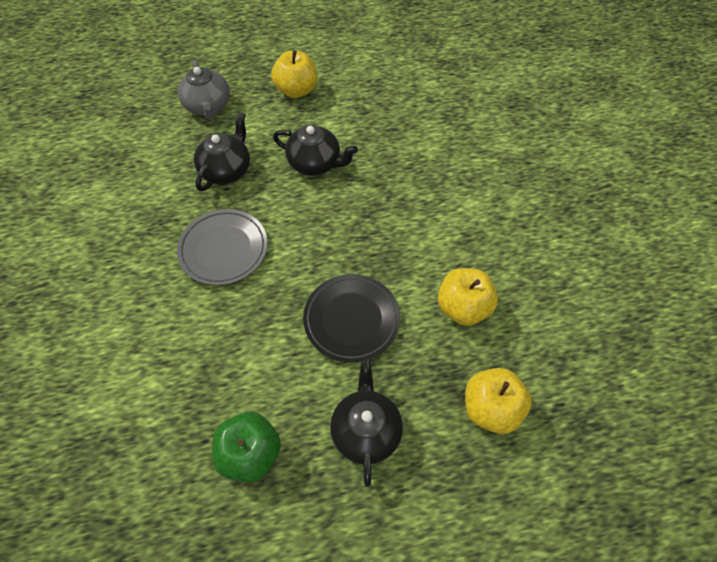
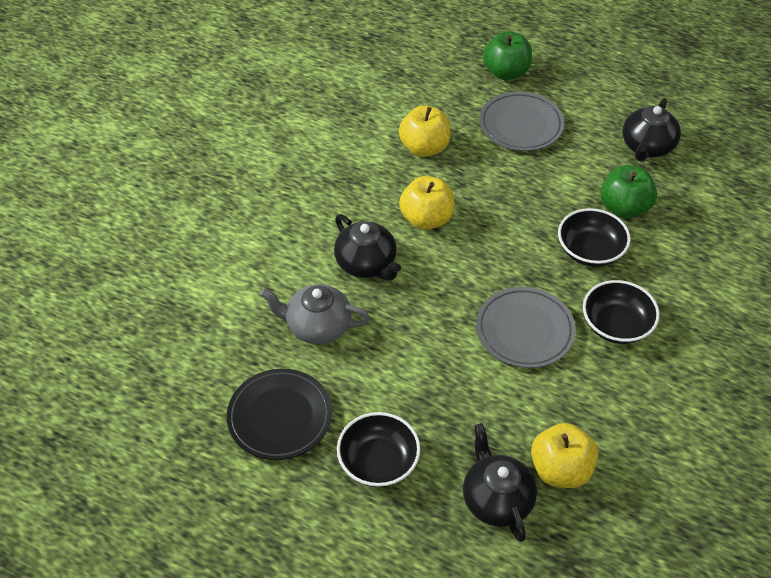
black bowl: 0 -> 3
green apple: 1 -> 2
grey plate: 1 -> 2

